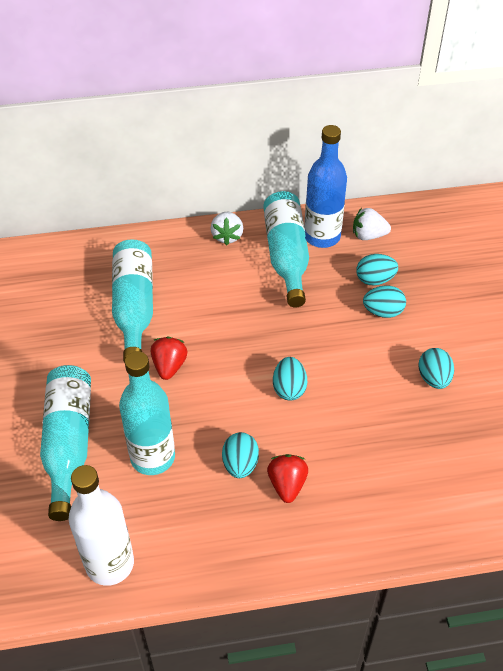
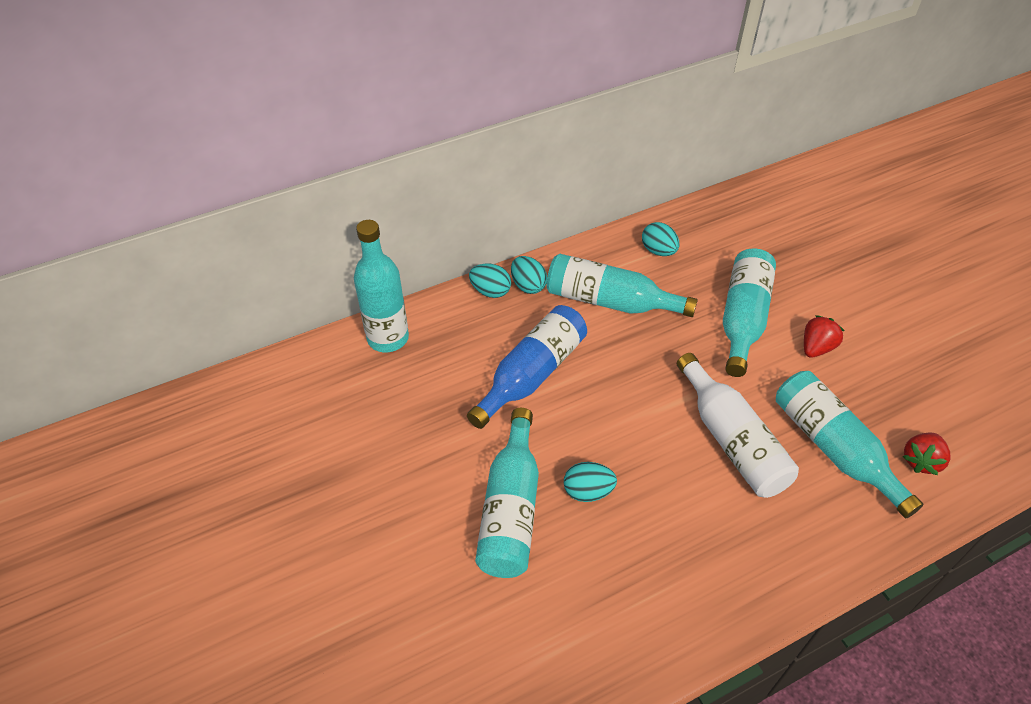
turquoise bottle: 4 -> 5
turquoise egg: 5 -> 4
white strawberry: 2 -> 0

